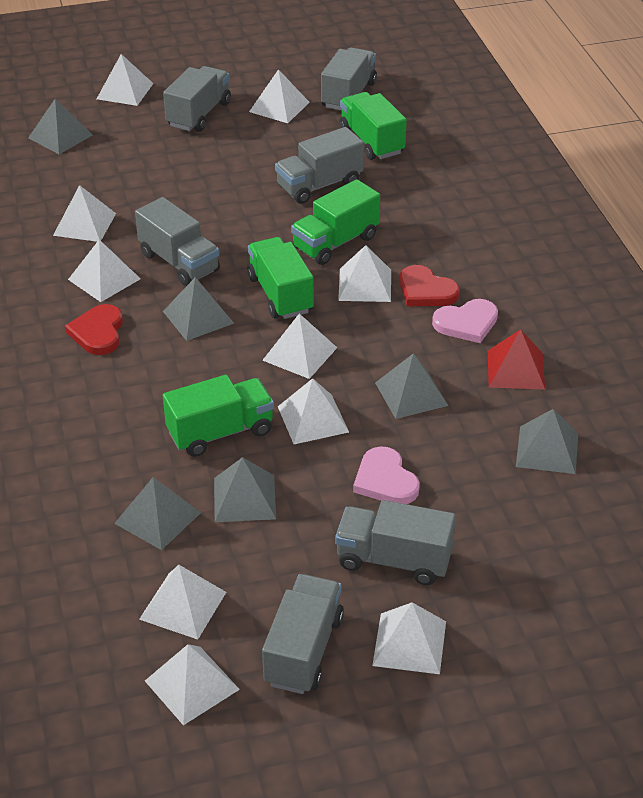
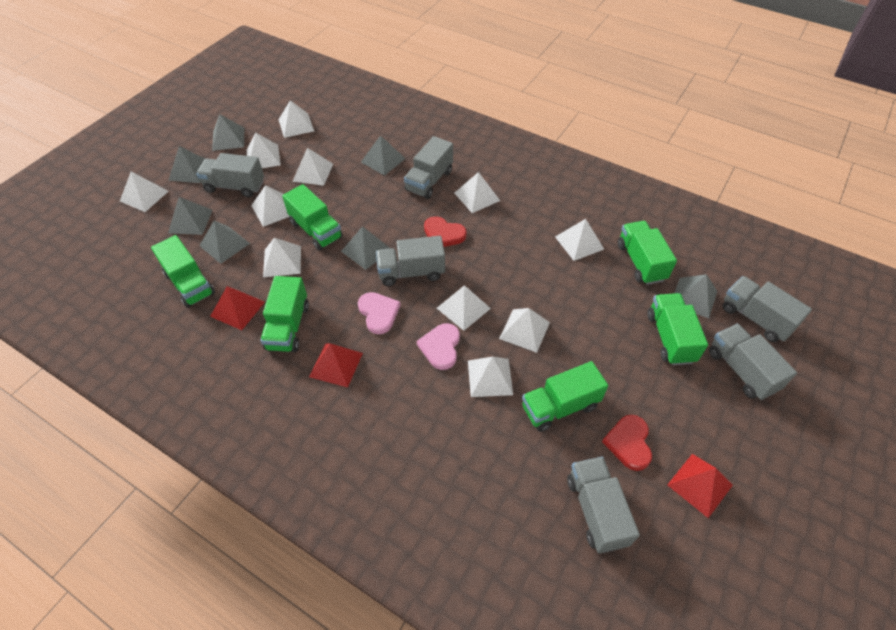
green truck: 4 -> 6
grey pyramid: 6 -> 7
red pyramid: 1 -> 3
white pyramid: 10 -> 11

